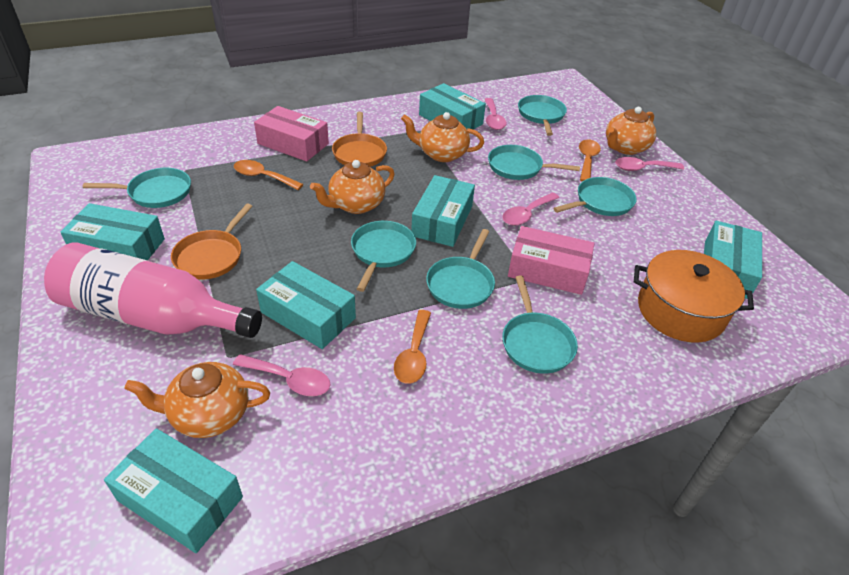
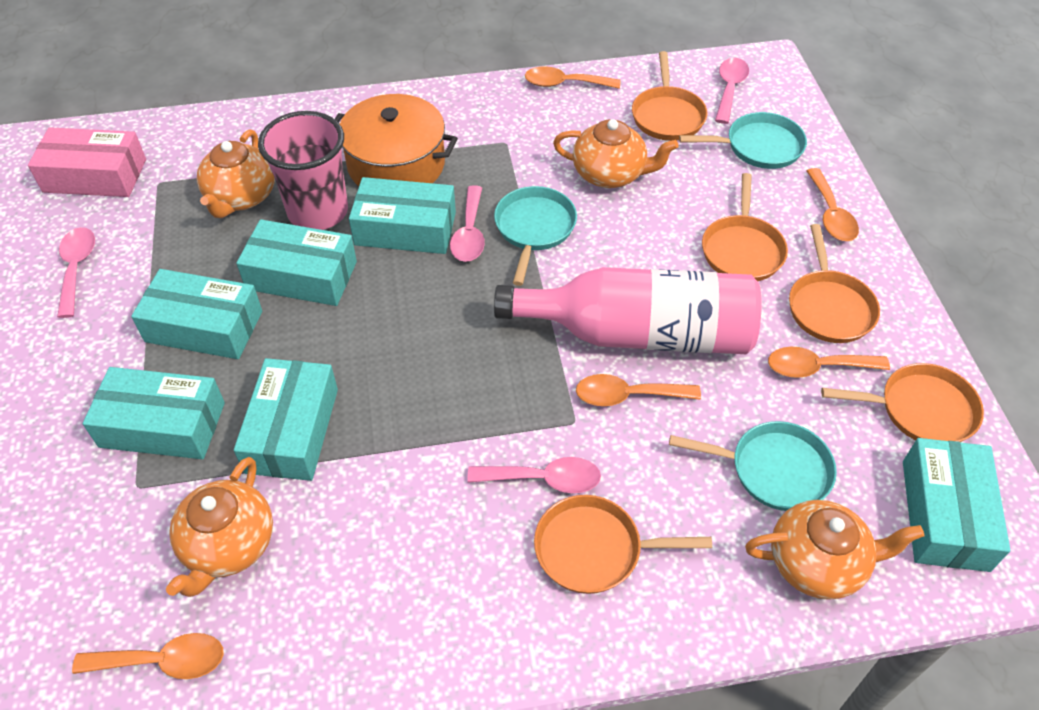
orange pan: 2 -> 5
orange spoon: 3 -> 5
pink box: 2 -> 1
pink cup: 0 -> 1
turquoise pan: 7 -> 3

